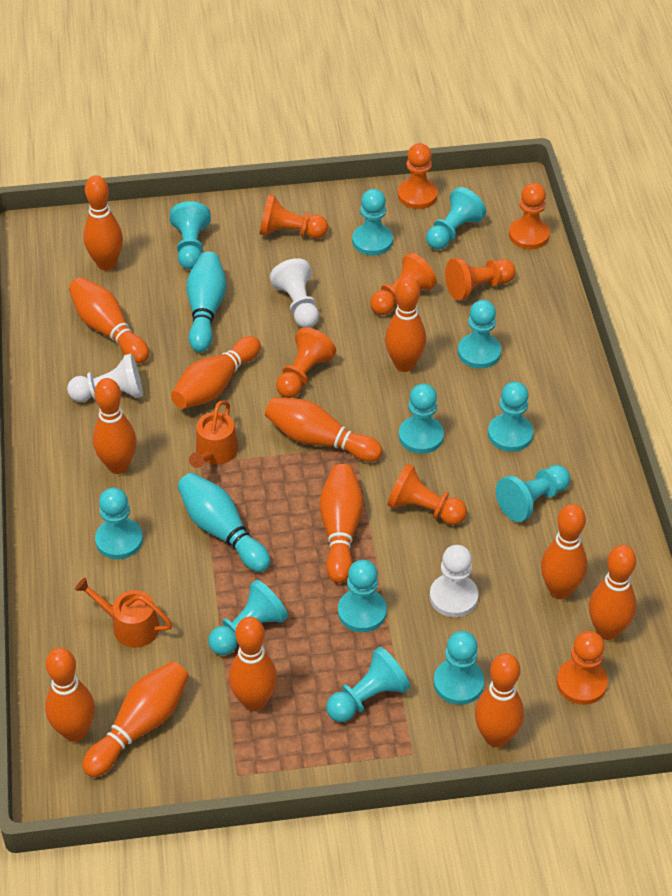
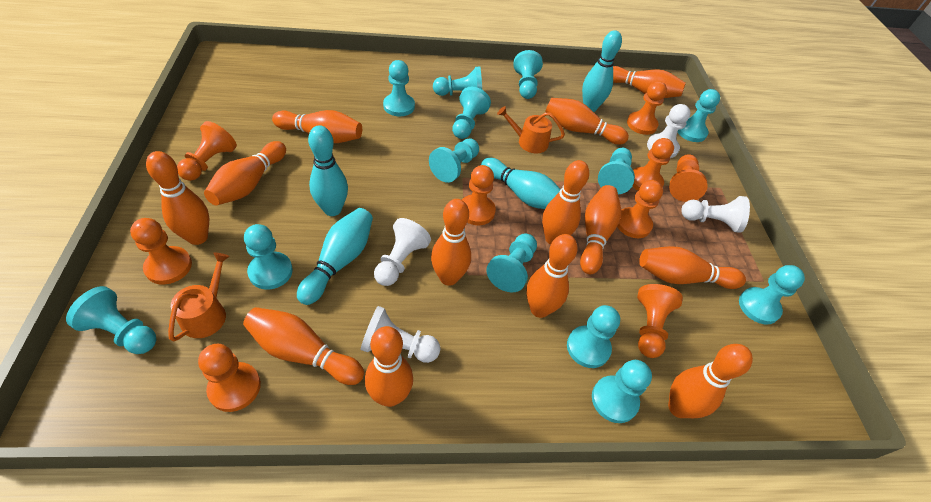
orange pawn: 8 -> 9
turquoise bowling pin: 2 -> 4
turquoise pawn: 12 -> 13
white pawn: 3 -> 4

